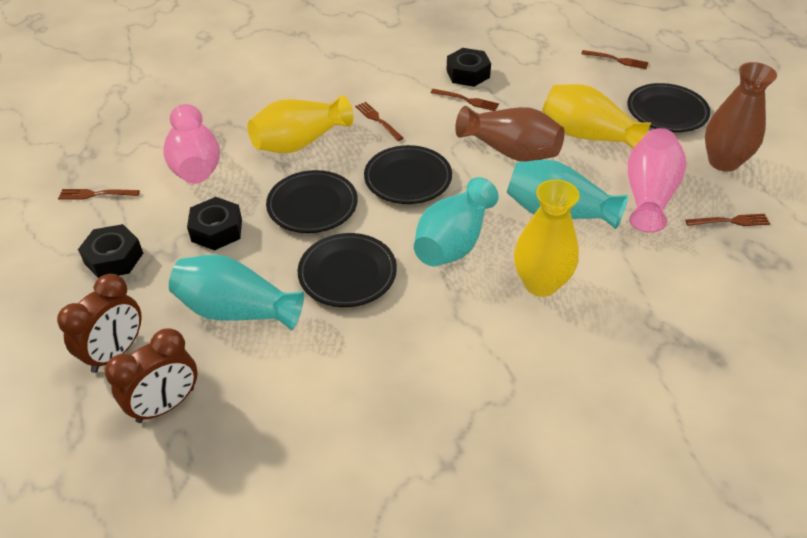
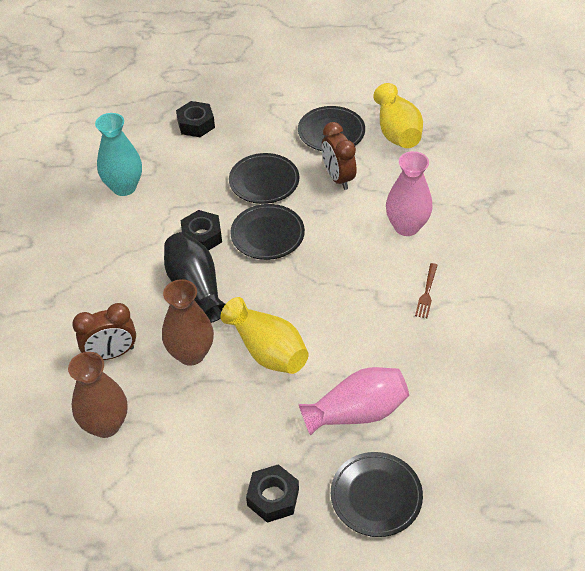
black vase: 0 -> 1
brown fork: 5 -> 1
turquoise vase: 3 -> 1
yellow vase: 3 -> 2

